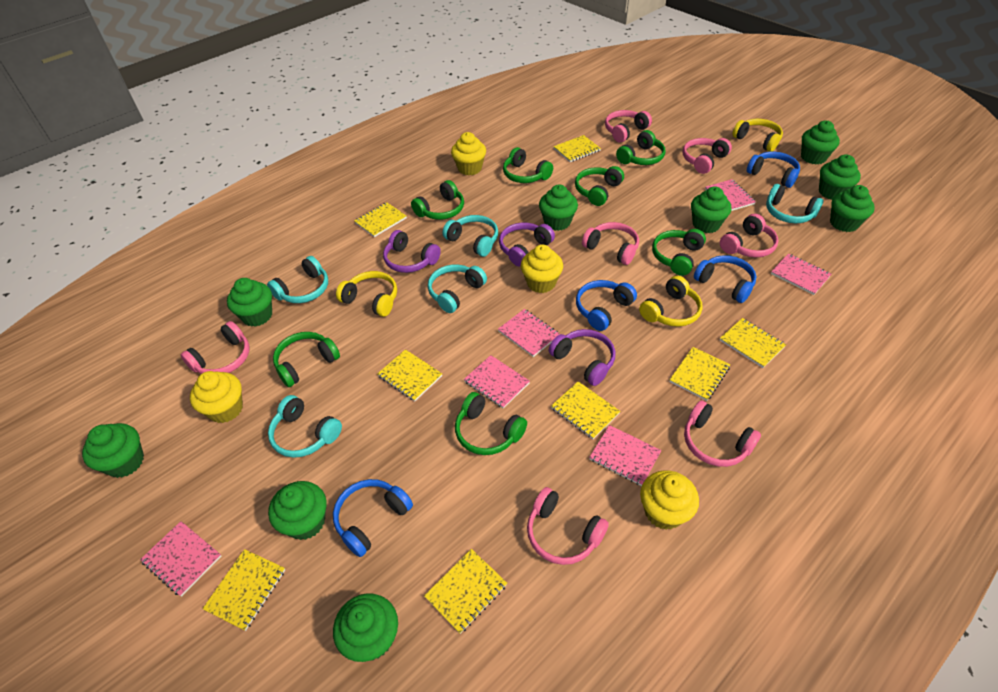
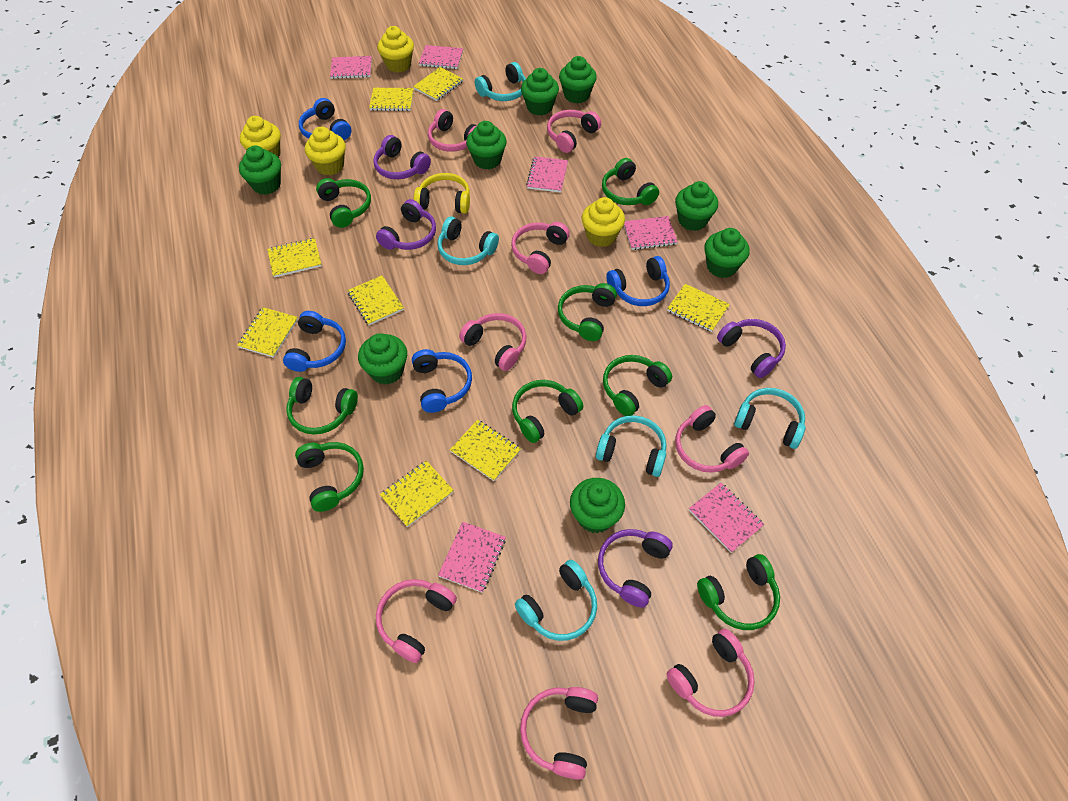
green cupcake: 9 -> 8
green headphones: 7 -> 8
pink headphones: 7 -> 8
purple headphones: 3 -> 4
yellow headphones: 3 -> 1

